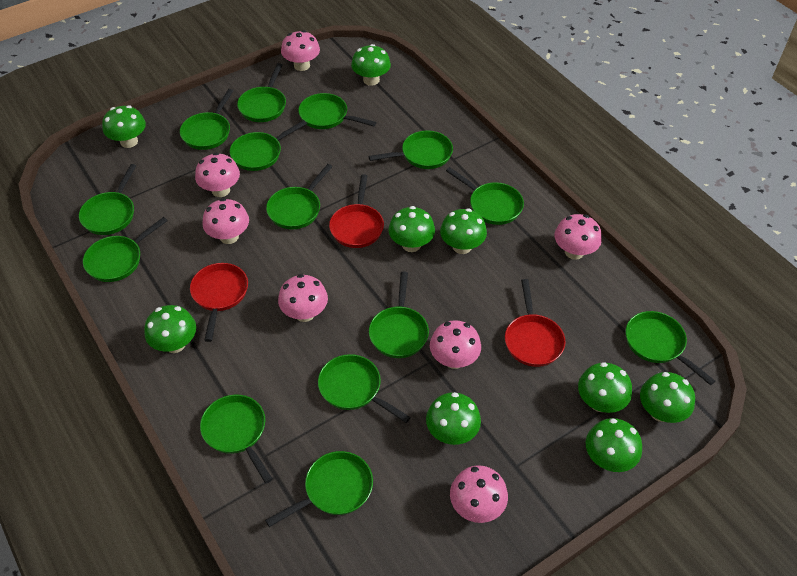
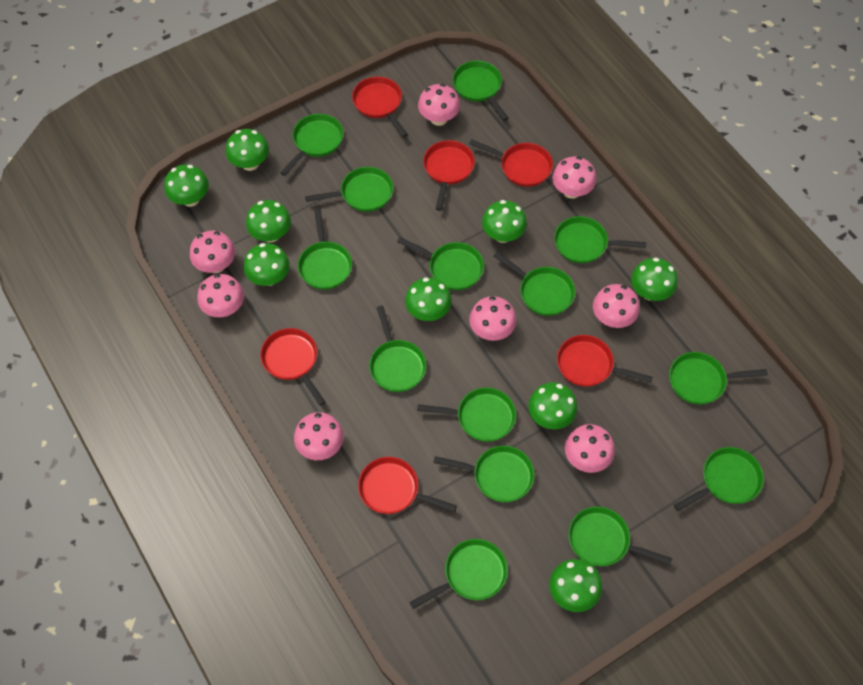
pink mushroom: 7 -> 8
red pan: 3 -> 6

